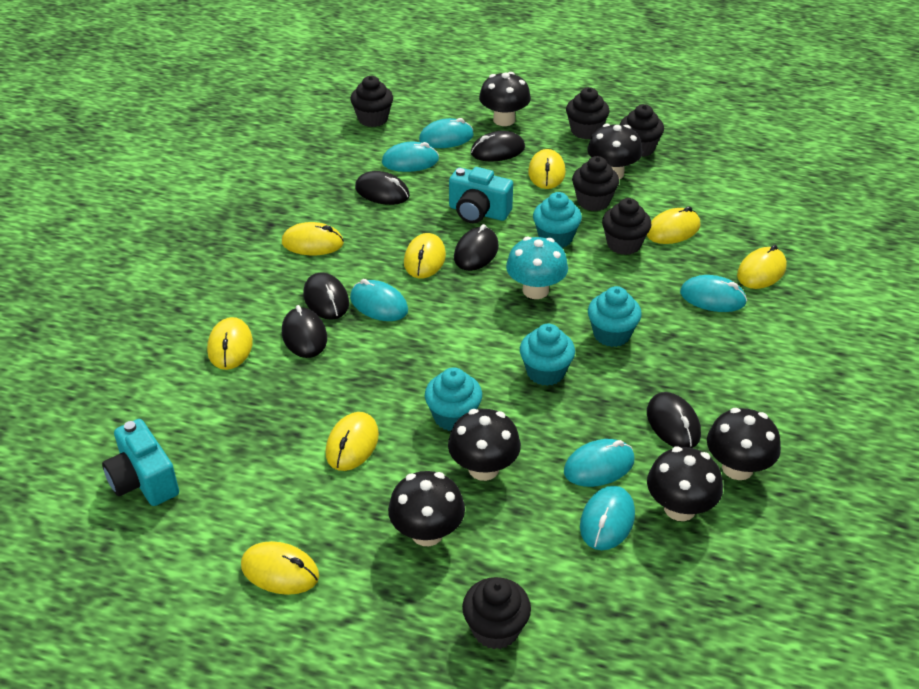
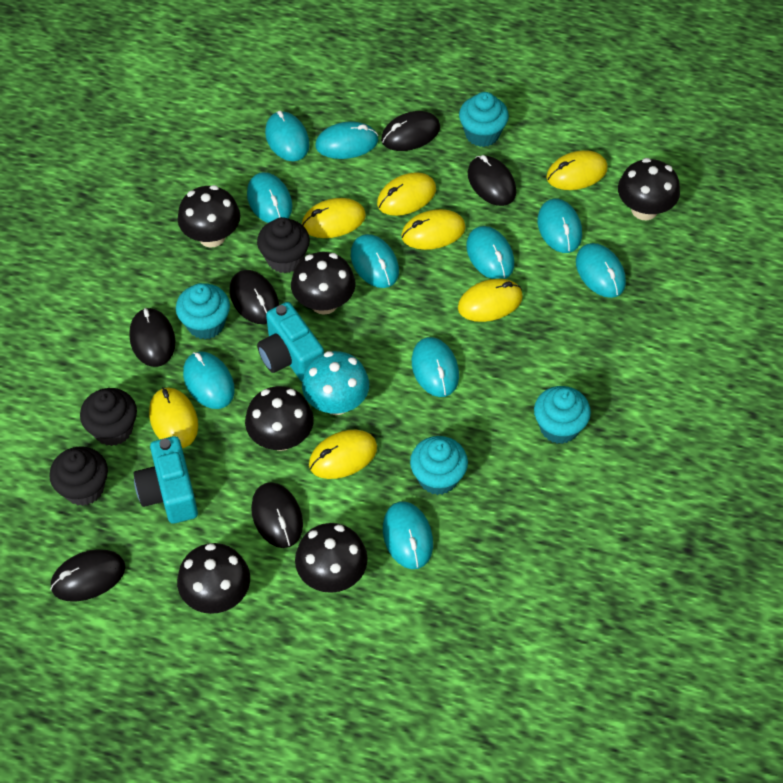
black cupcake: 6 -> 3
turquoise mouse: 6 -> 10
yellow mouse: 8 -> 7

